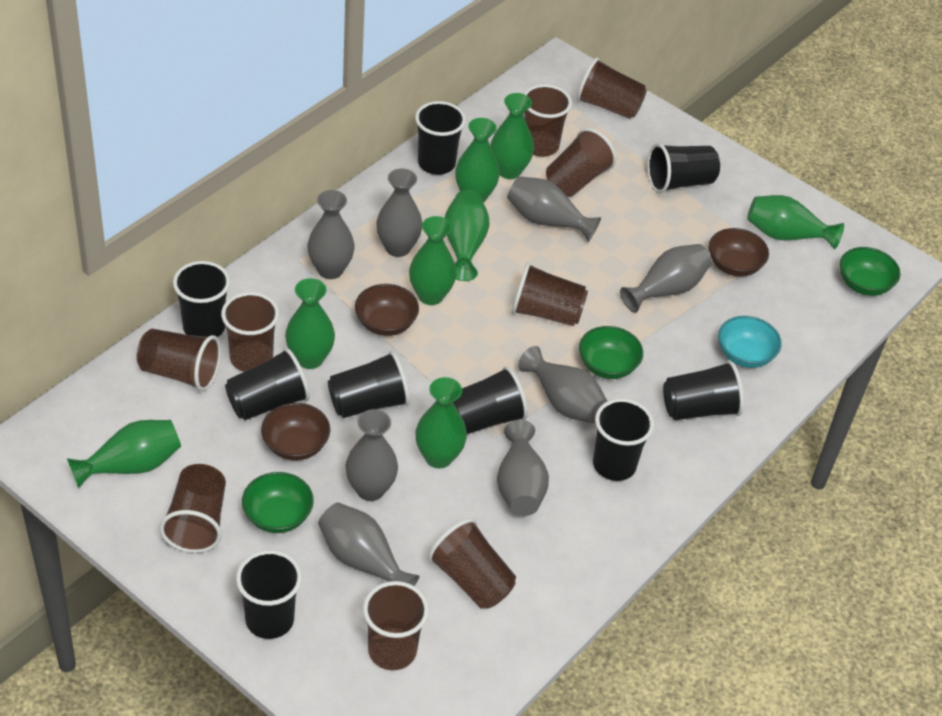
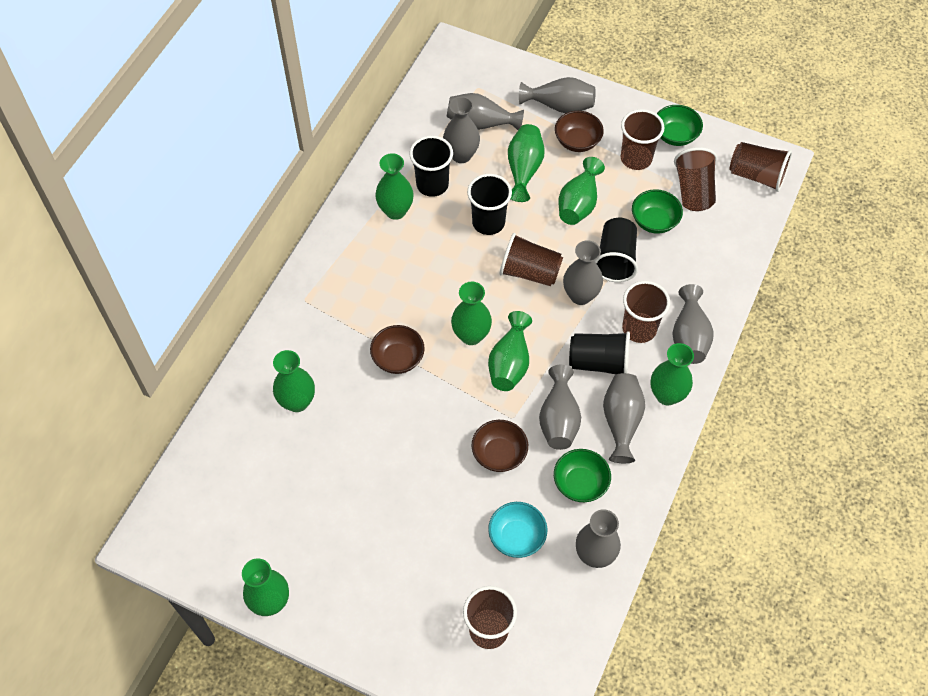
black cup: 9 -> 4
brown cup: 9 -> 6

